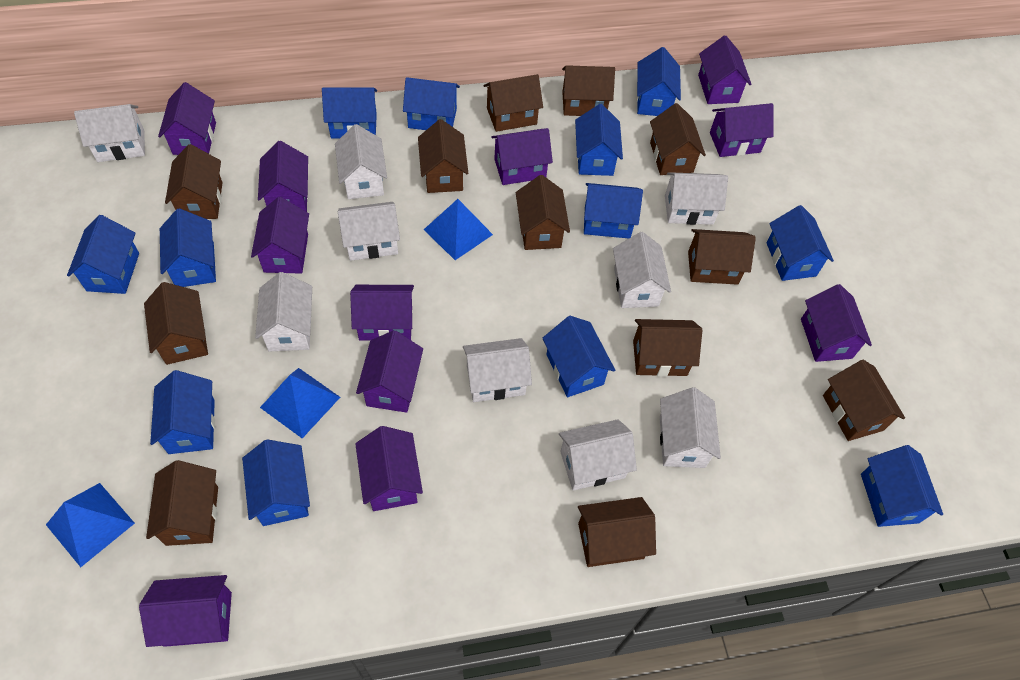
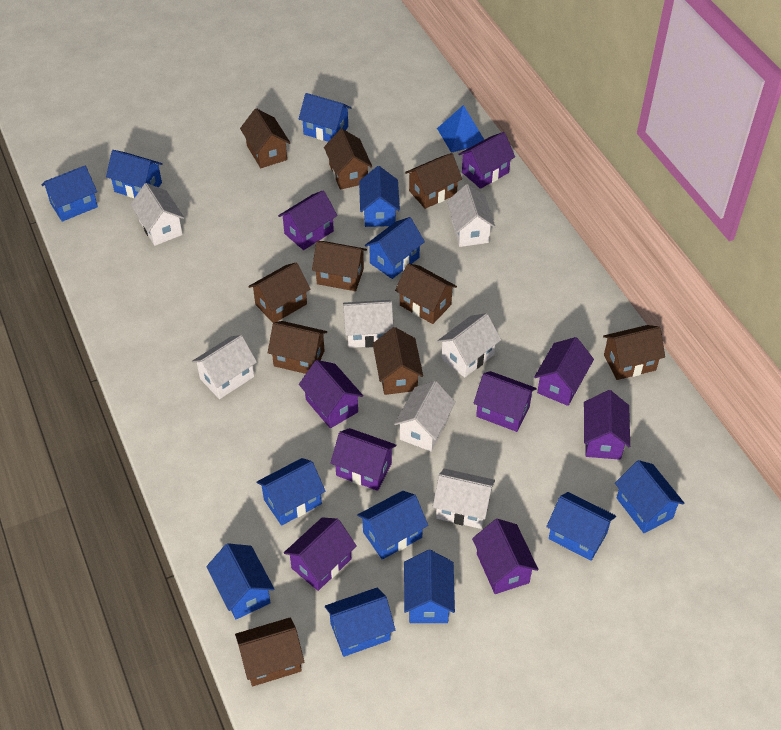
blue pyramid: 3 -> 1
brown house: 12 -> 10
purple house: 11 -> 9
white house: 9 -> 7

